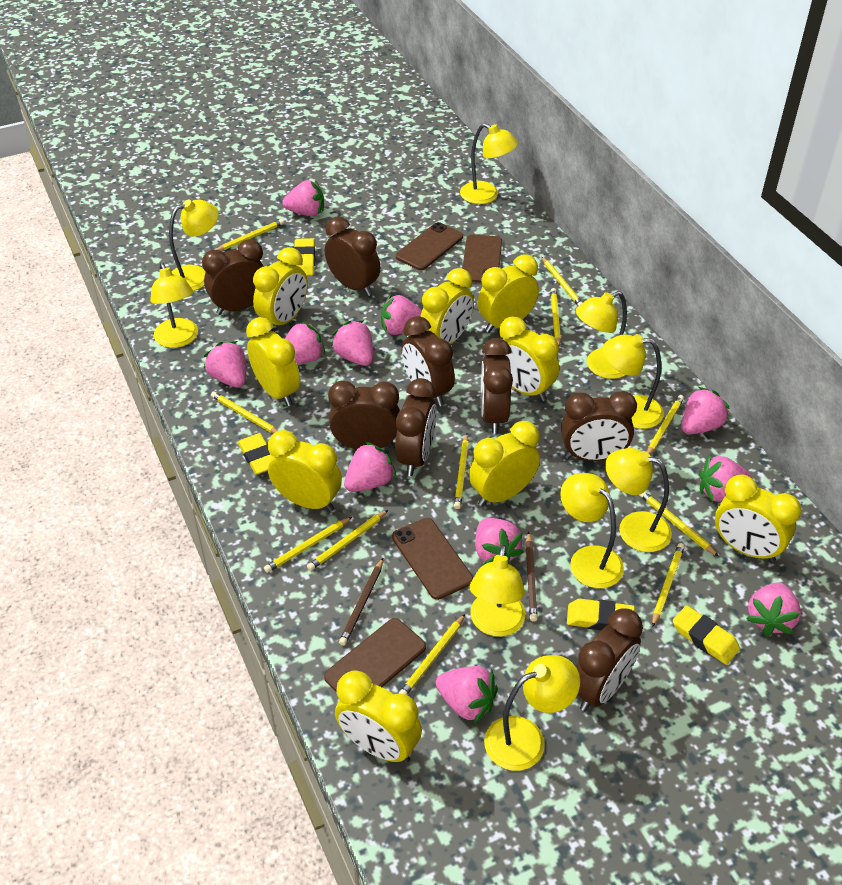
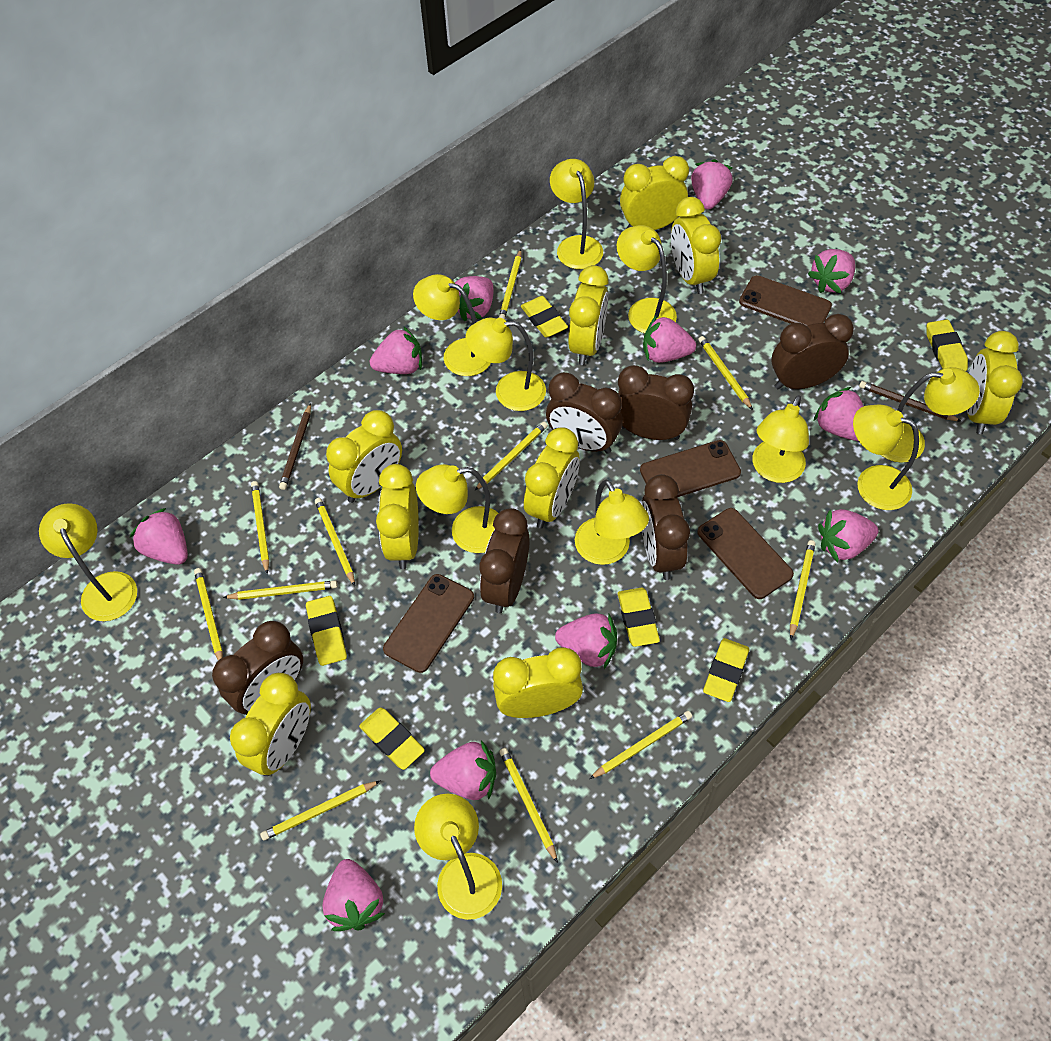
brown clock: 8 -> 6
yellow eraser: 4 -> 6
yellow lamp: 9 -> 11

